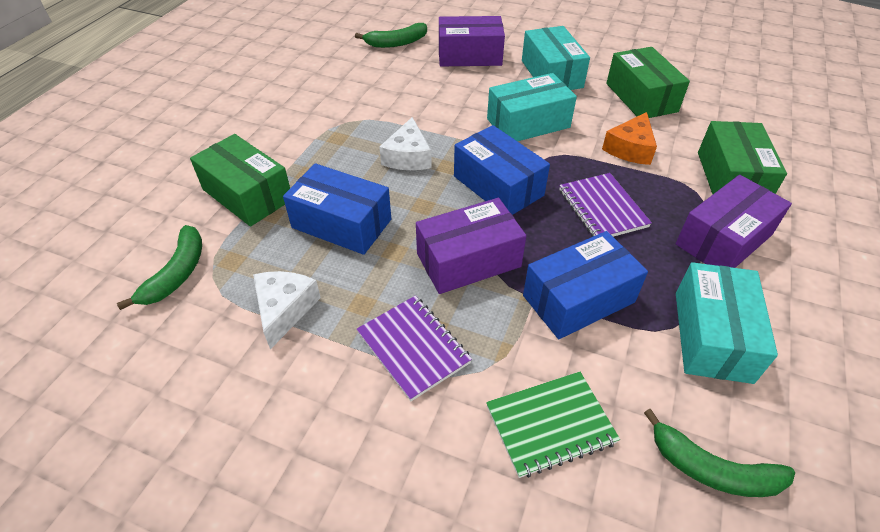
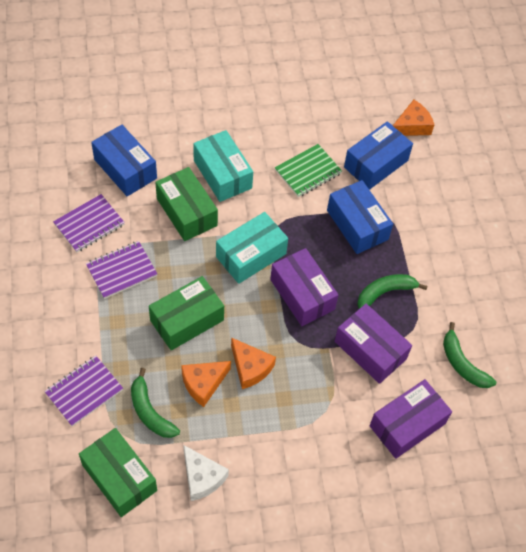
orange cheese: 1 -> 3
purple notebook: 2 -> 3
turquoise box: 3 -> 2
white cheese: 2 -> 1

